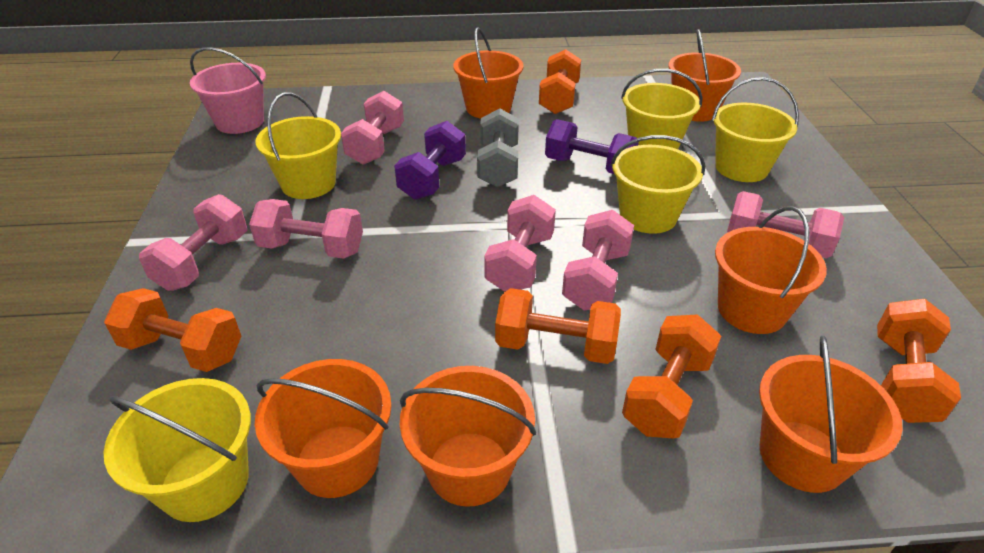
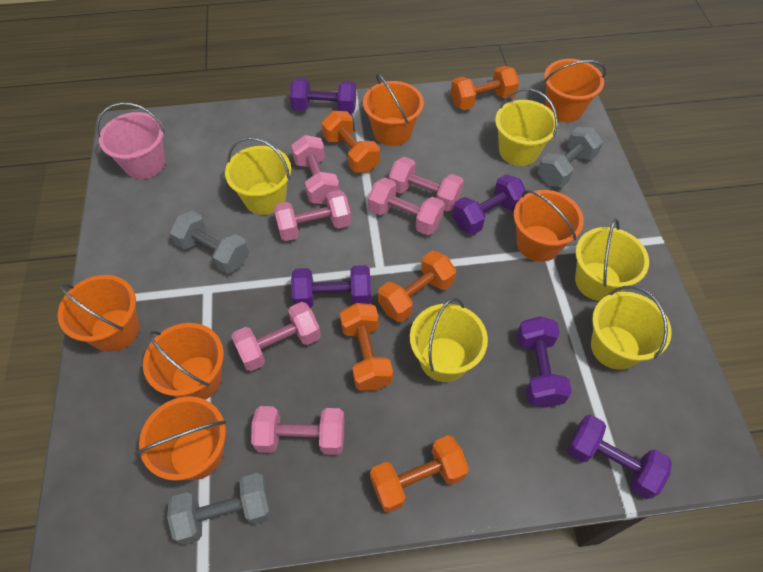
grey dumbbell: 1 -> 3
purple dumbbell: 2 -> 5

